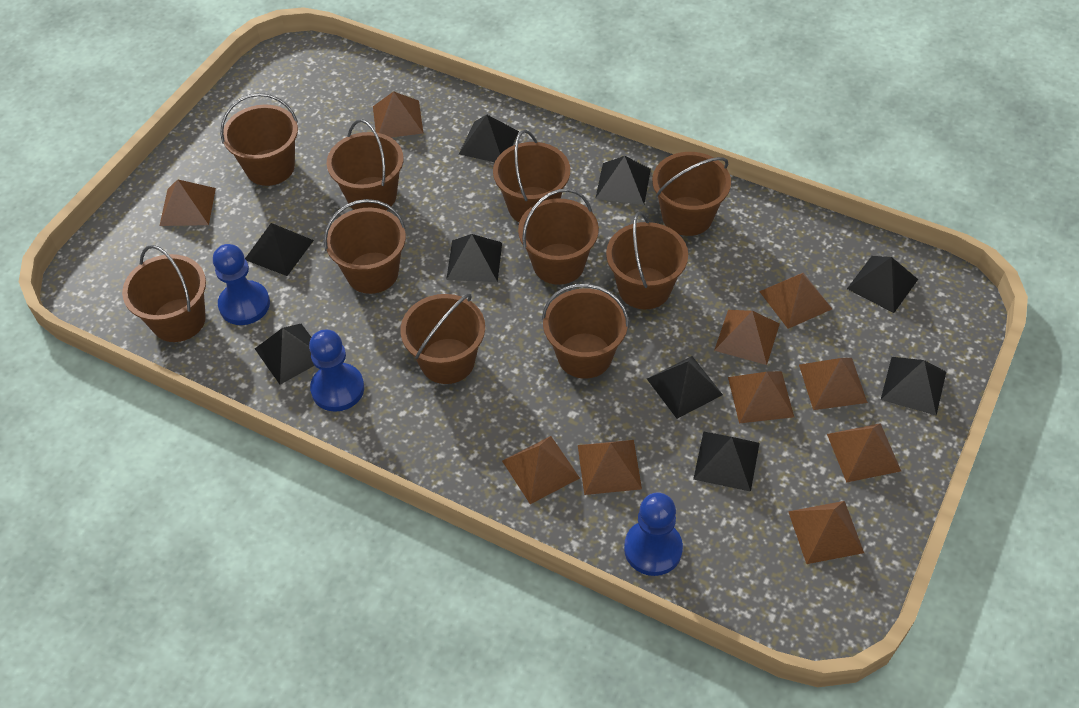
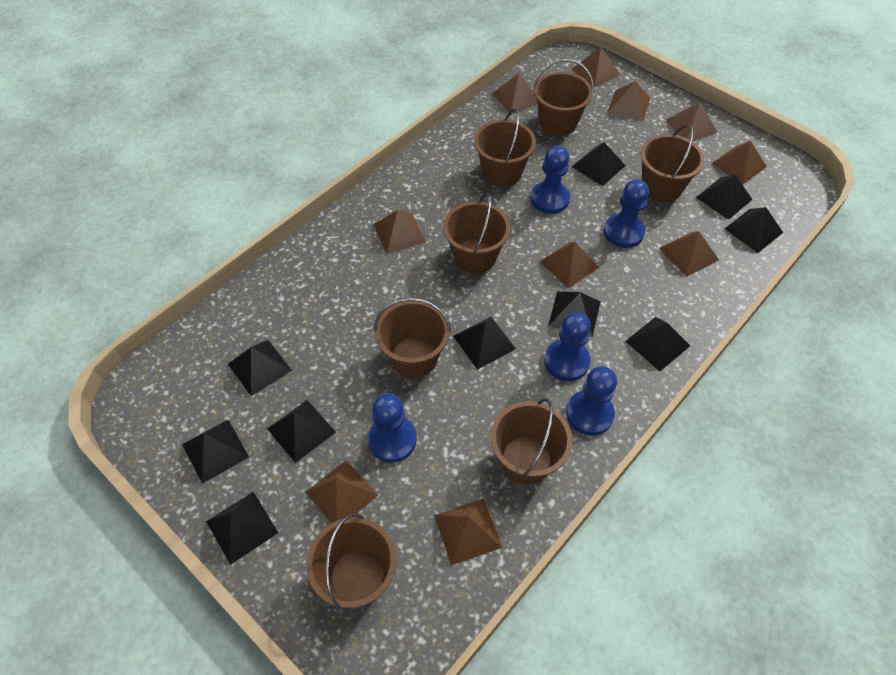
black pyramid: 9 -> 10
blue pawn: 3 -> 5
brown bucket: 10 -> 7

